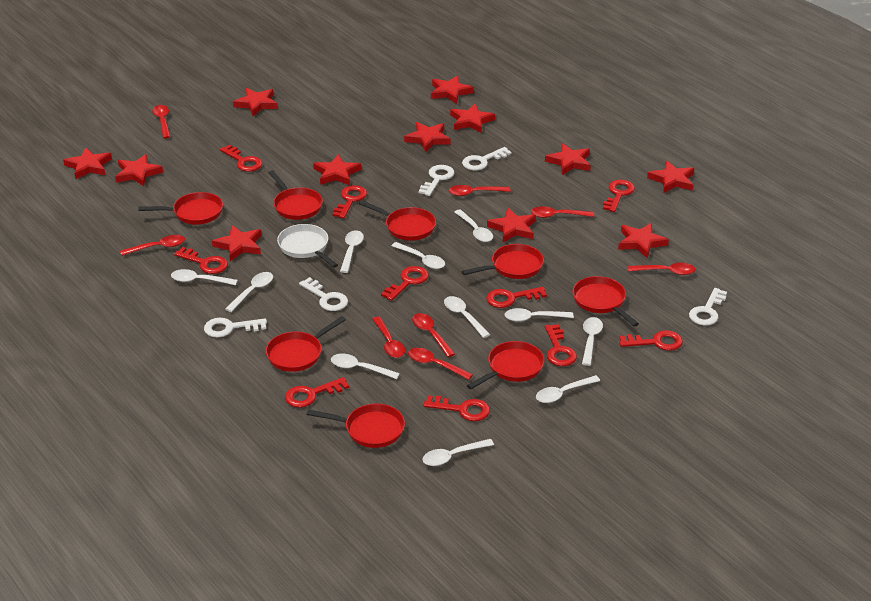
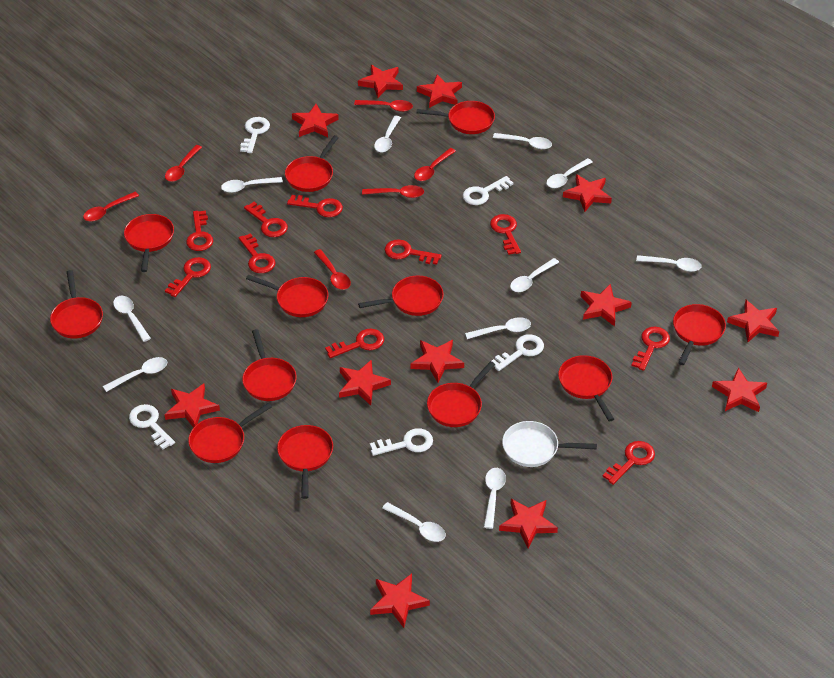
red pan: 8 -> 12
red spoon: 8 -> 6

